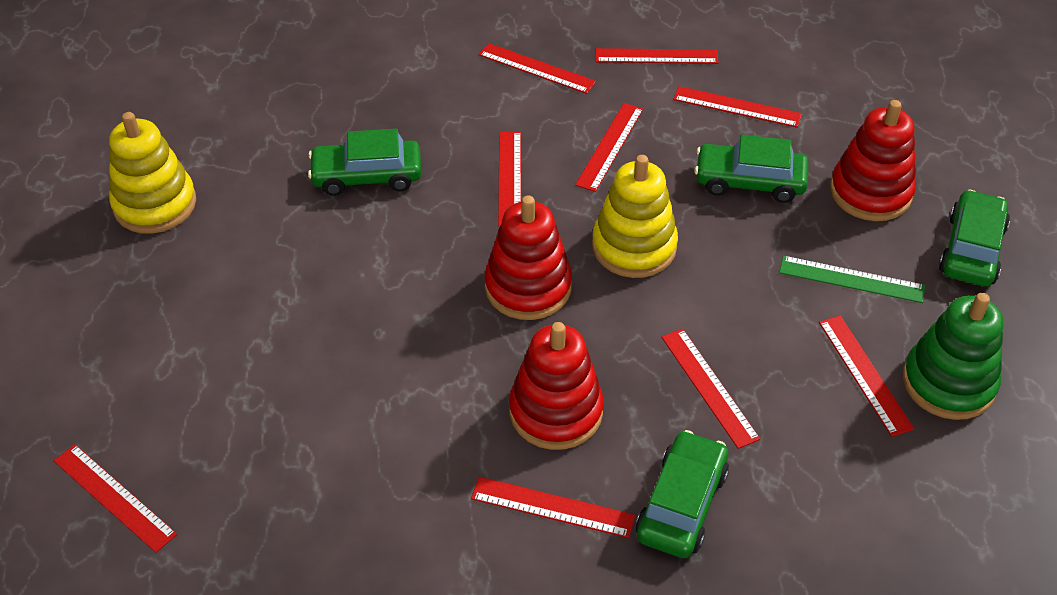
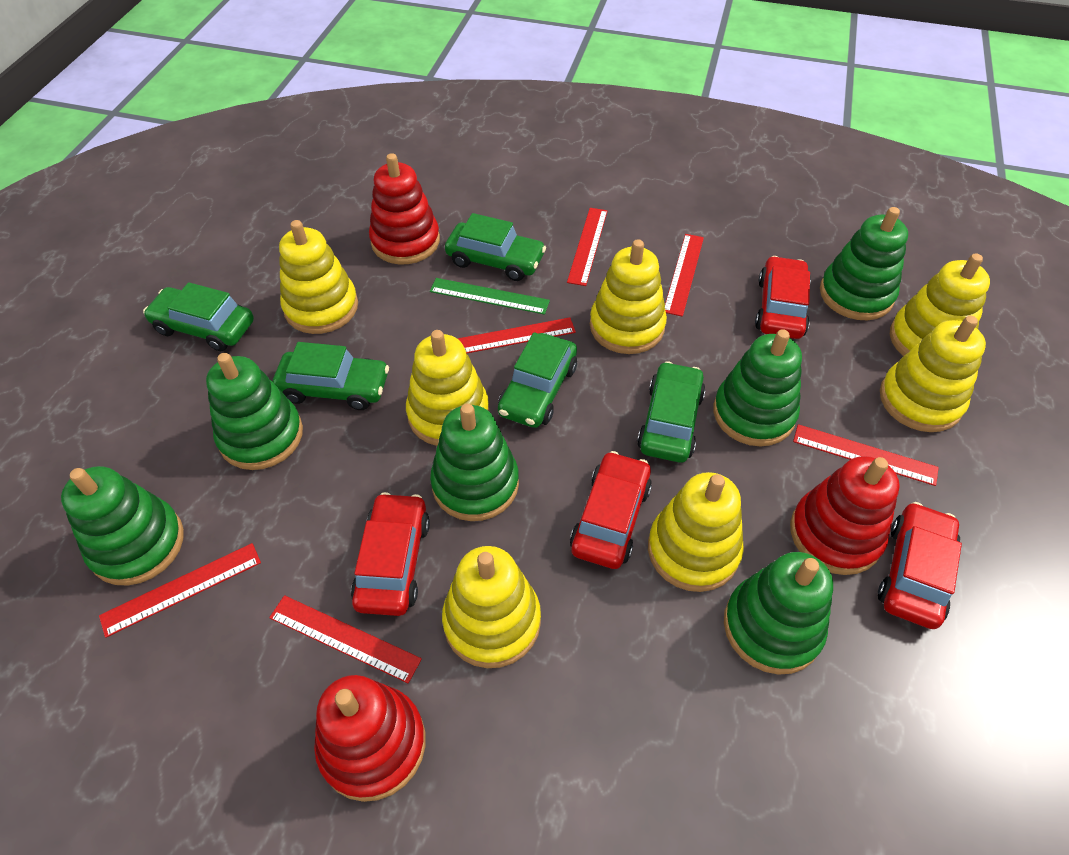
green car: 4 -> 5
green stacking toy: 1 -> 6
red car: 0 -> 4
red ruler: 9 -> 6
yellow stacking toy: 2 -> 7

